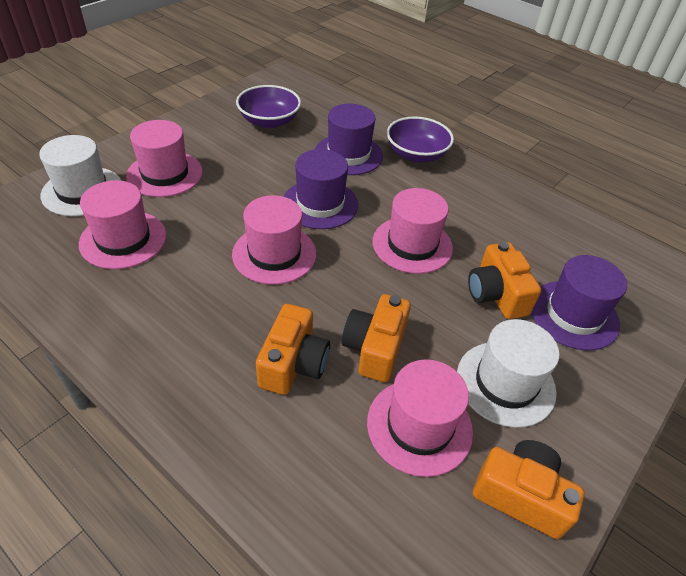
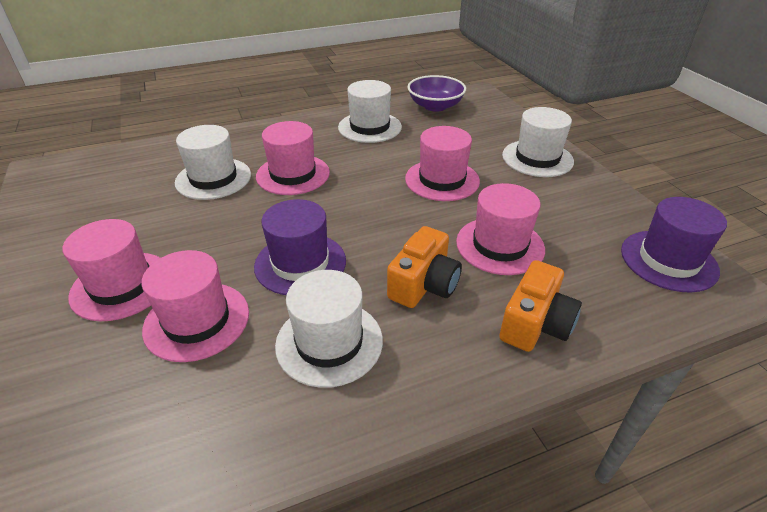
orange camera: 4 -> 2
purple bowl: 2 -> 1
purple hat: 3 -> 2
white hat: 2 -> 4

